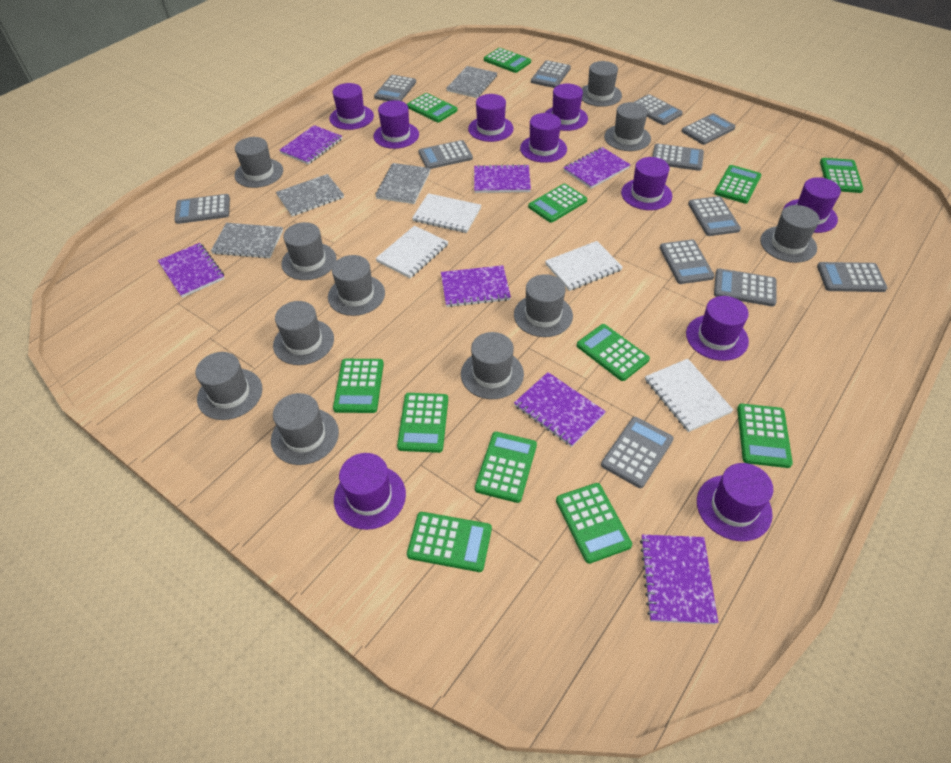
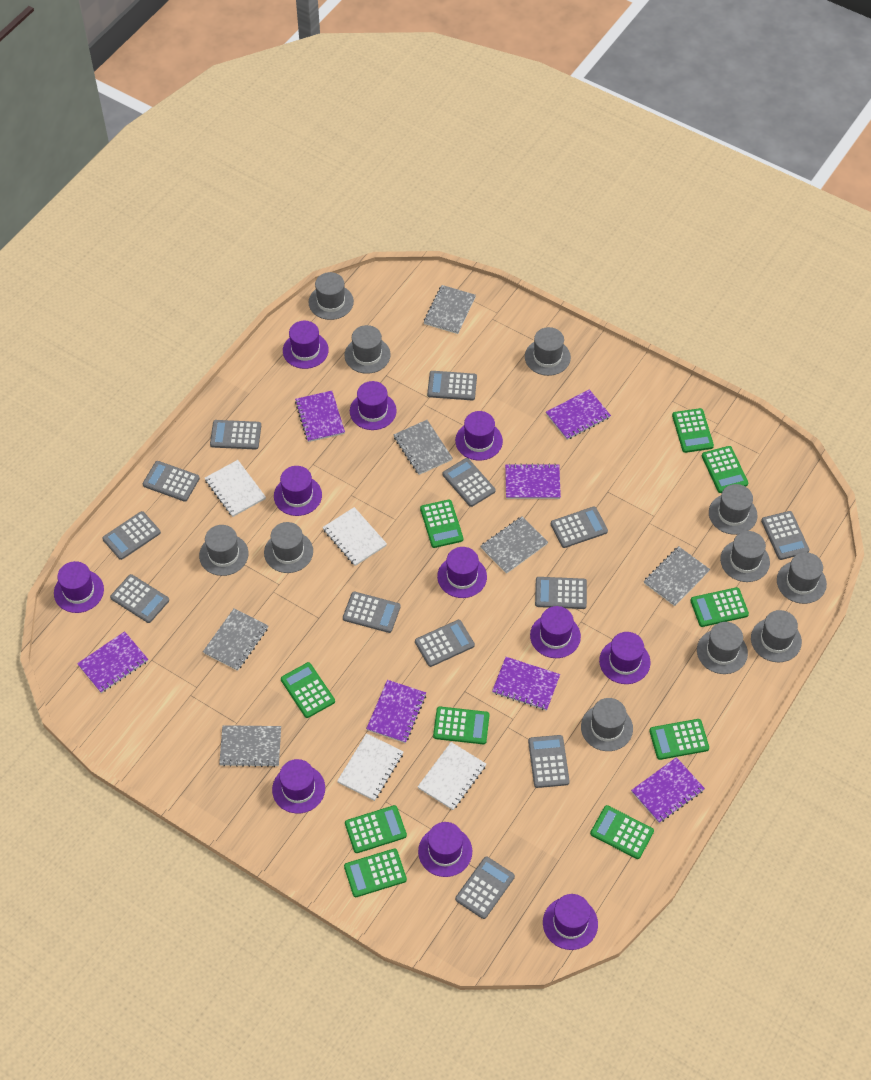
green calculator: 12 -> 10
grey calculator: 12 -> 13
grey notebook: 4 -> 6
purple hat: 10 -> 11

